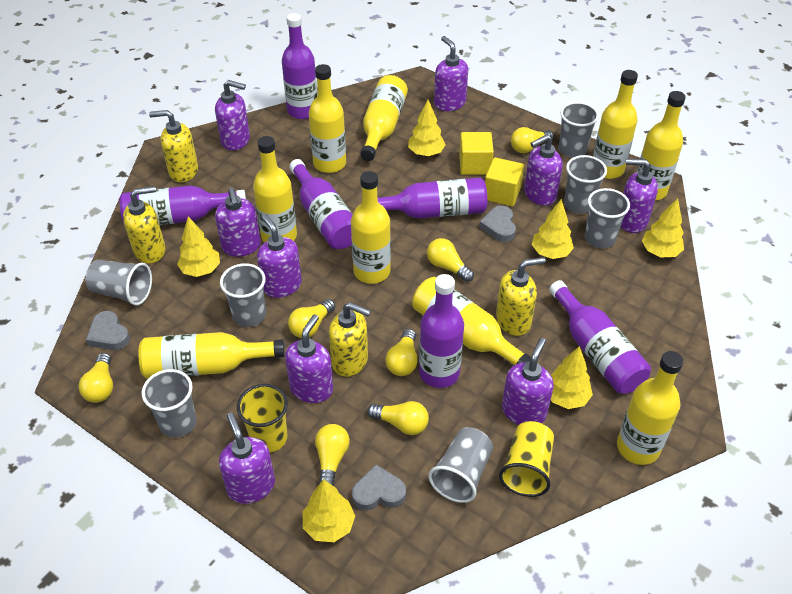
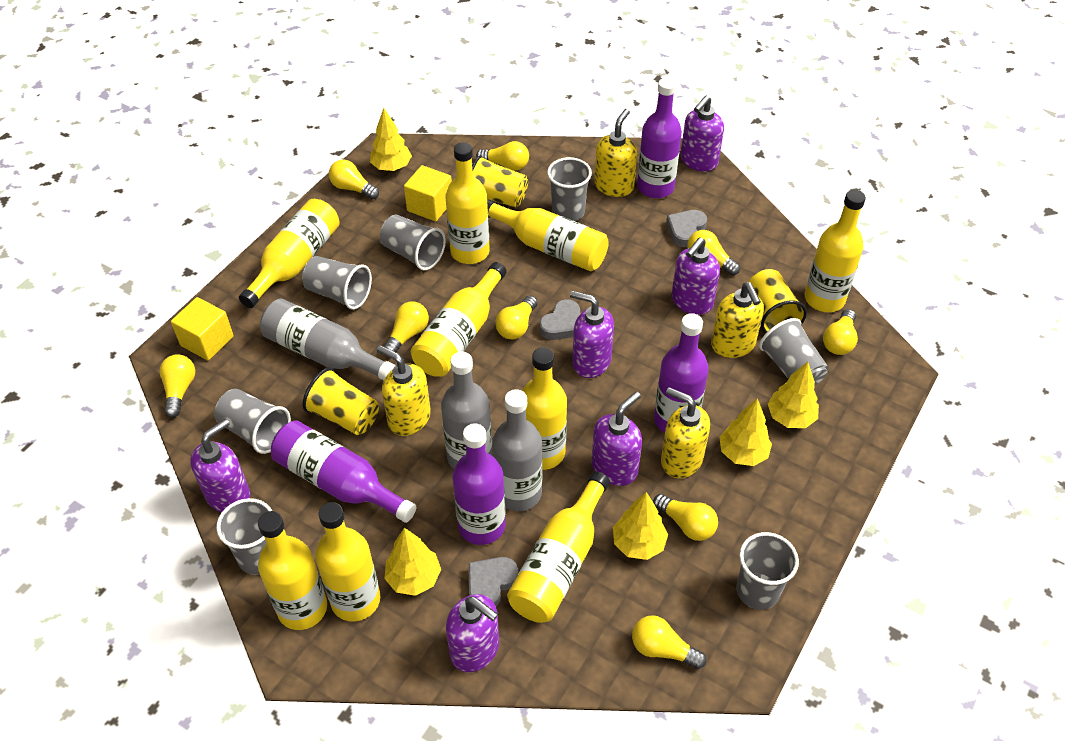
grey bottle: 0 -> 3
purple bottle: 6 -> 4
purple soap dispenser: 9 -> 6
yellow cup: 2 -> 3
yellow light bulb: 7 -> 9
yellow tree: 6 -> 5

